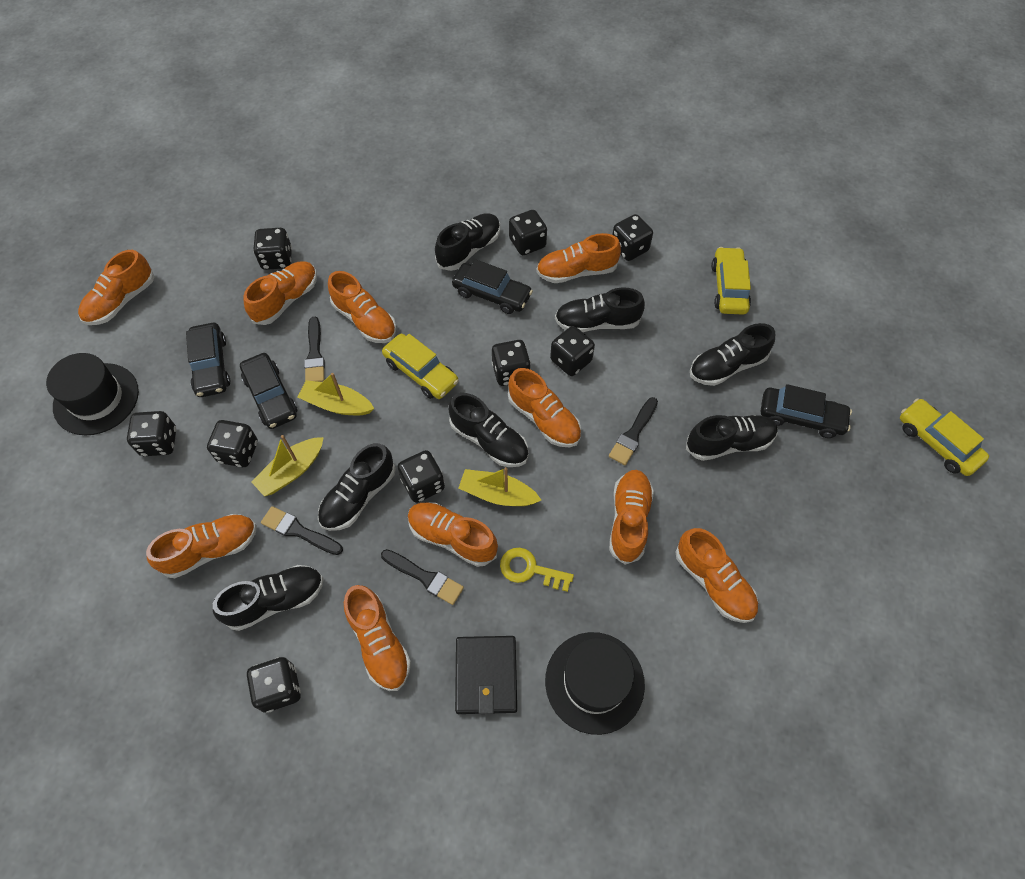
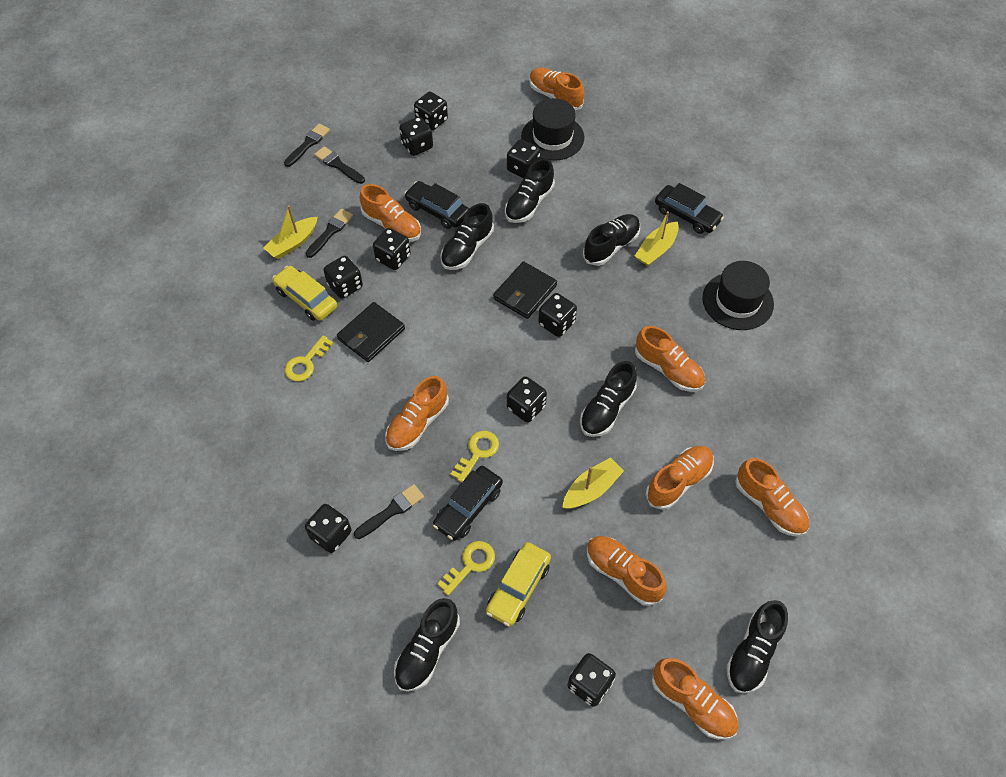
black car: 4 -> 3
black shoe: 7 -> 6
black wallet: 1 -> 2
orange shoe: 10 -> 8
yellow car: 3 -> 2
yellow key: 1 -> 3

